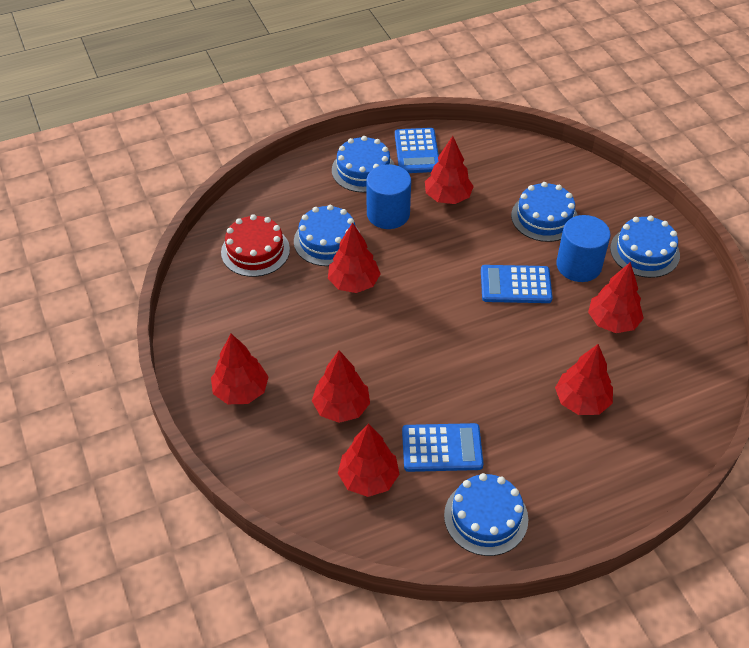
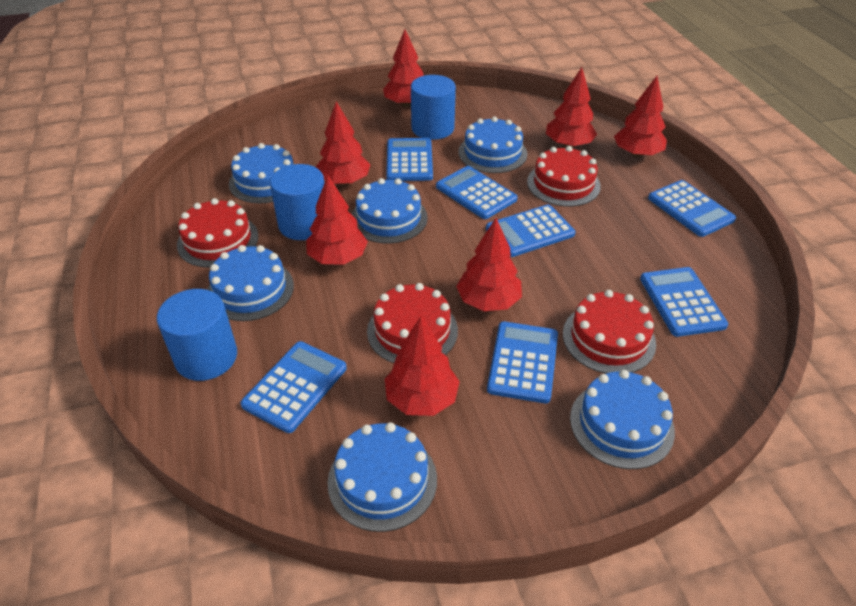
blue cake: 5 -> 6
blue calculator: 3 -> 7
blue cylinder: 2 -> 3
red cake: 1 -> 4

